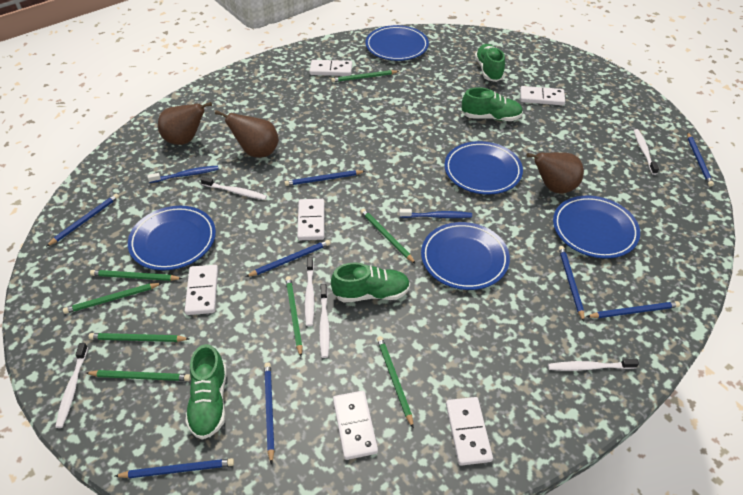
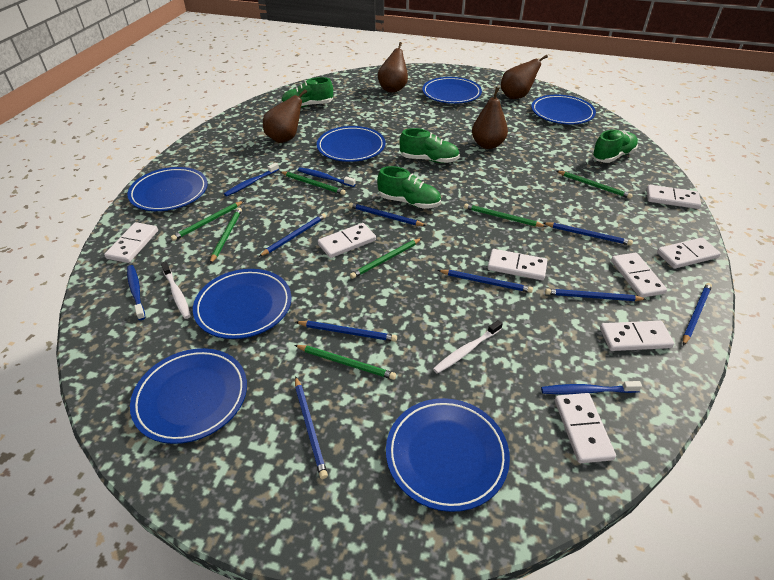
blue plate: 5 -> 7
blue toothbrush: 2 -> 4
brown pear: 3 -> 4
green pencil: 8 -> 7
white domino: 6 -> 8
white toothbrush: 6 -> 2

